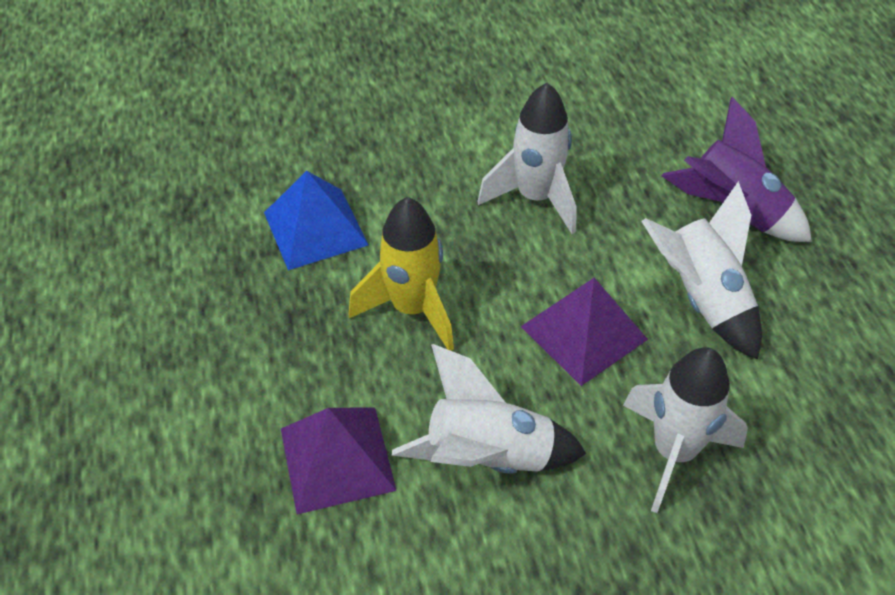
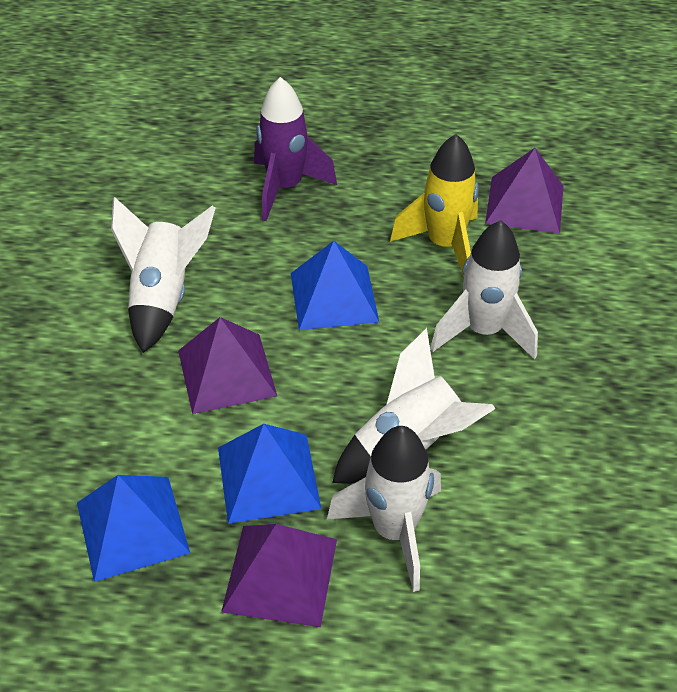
blue pyramid: 1 -> 3
purple pyramid: 2 -> 3

